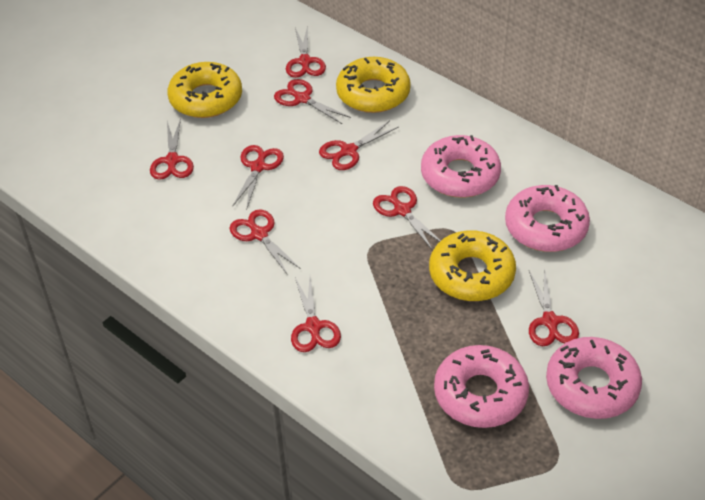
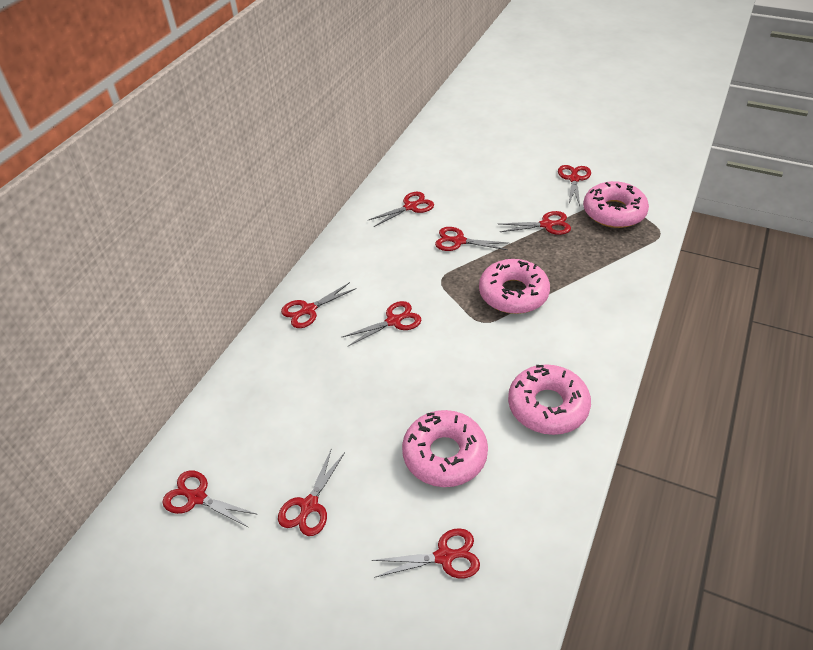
yellow donut: 3 -> 0

